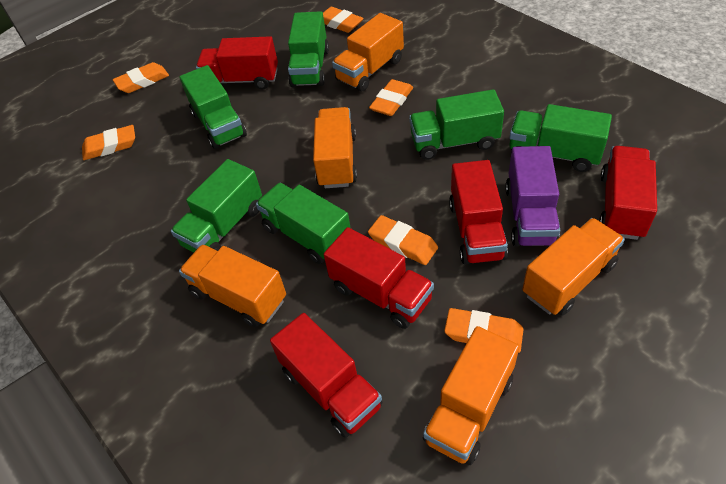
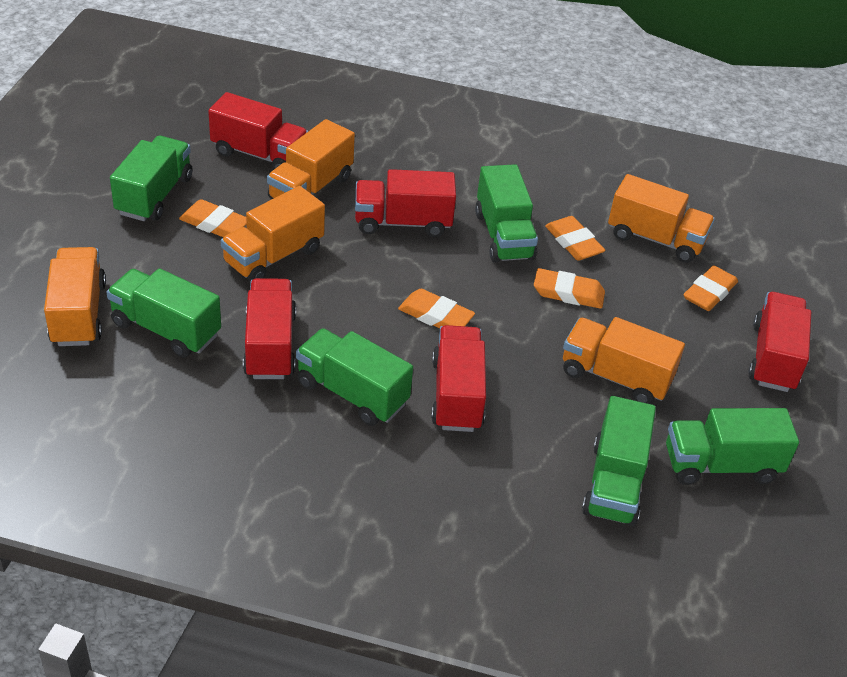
orange eraser: 6 -> 5
purple truck: 1 -> 0

